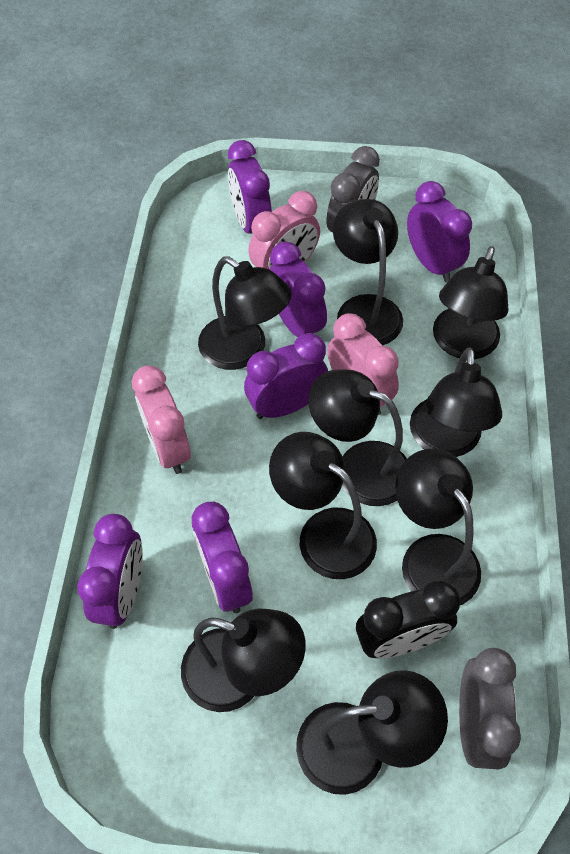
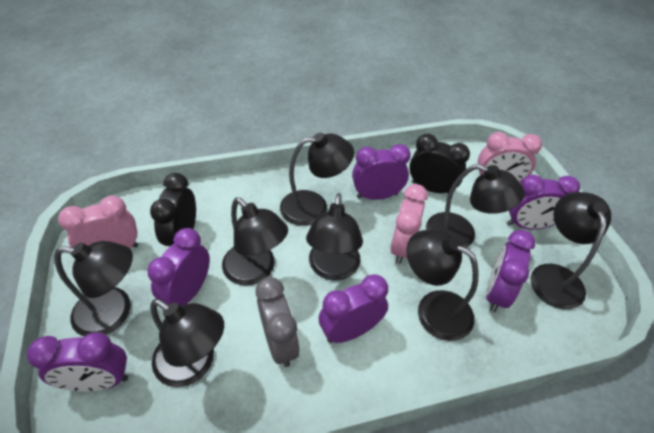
black clock: 1 -> 2
black lamp: 9 -> 8
grey clock: 2 -> 1

